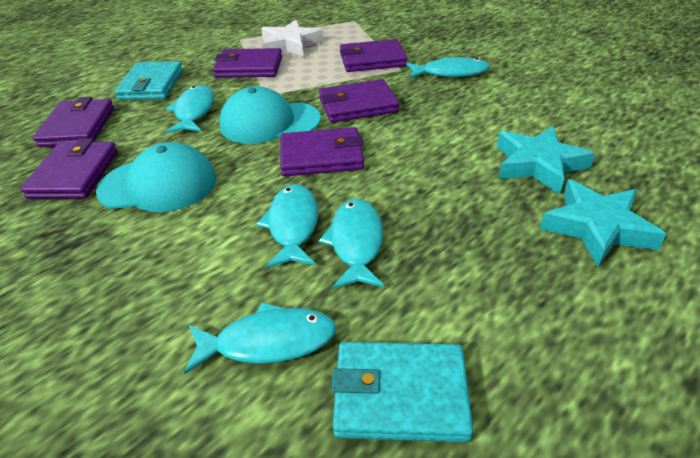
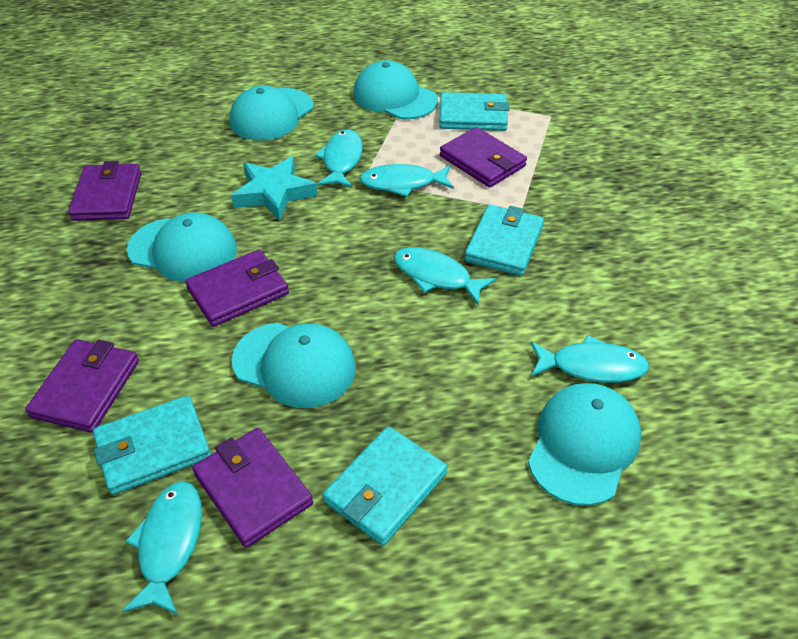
purple wallet: 6 -> 5
turquoise cap: 2 -> 5
turquoise star: 2 -> 1
turquoise wallet: 2 -> 4
white star: 1 -> 0

